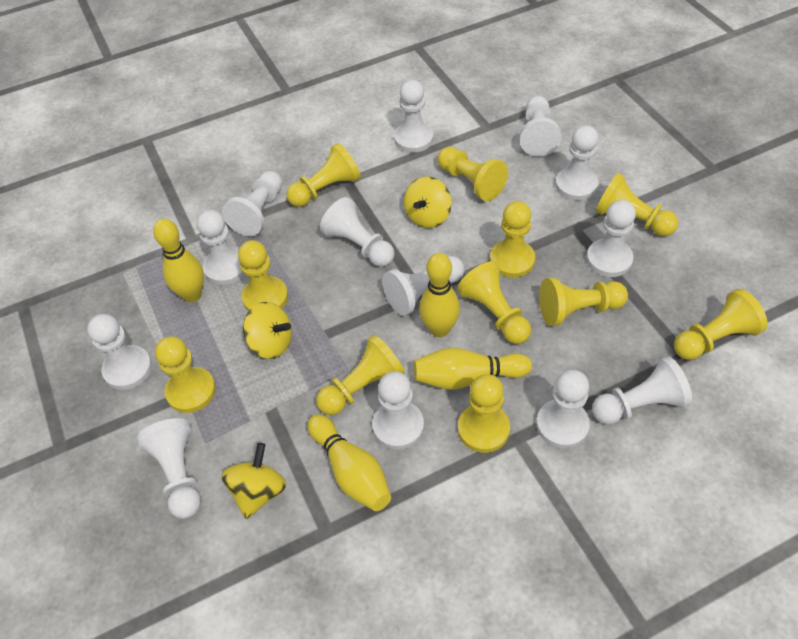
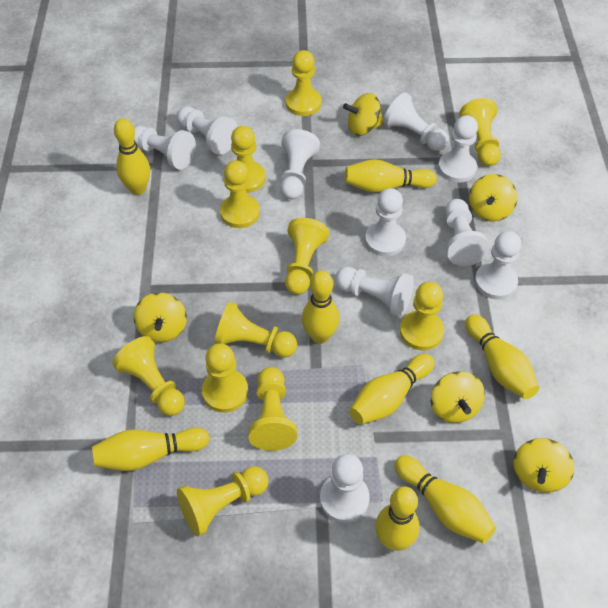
white pawn: 13 -> 10
yellow bowling pin: 4 -> 8
yellow spinning top: 3 -> 5

